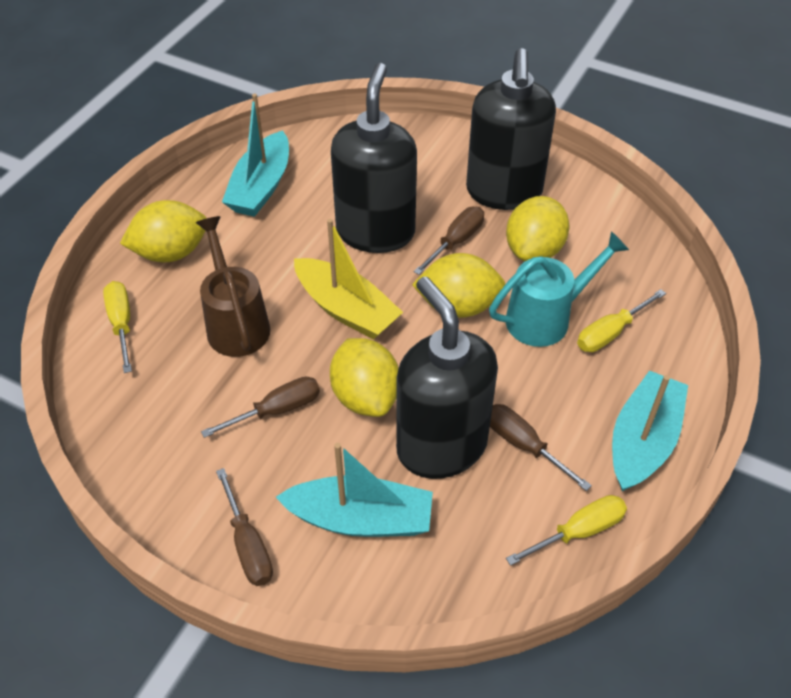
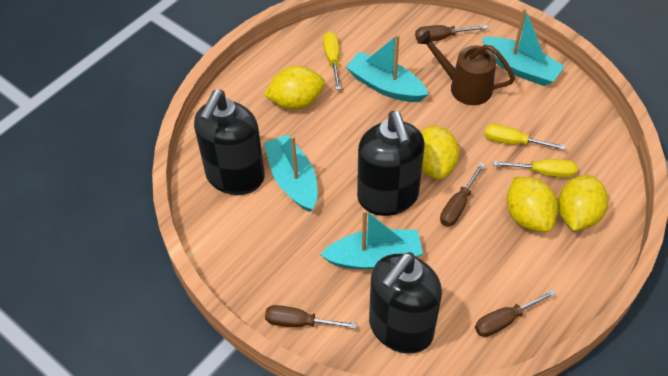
turquoise boat: 3 -> 4
turquoise watering can: 1 -> 0
yellow boat: 1 -> 0

